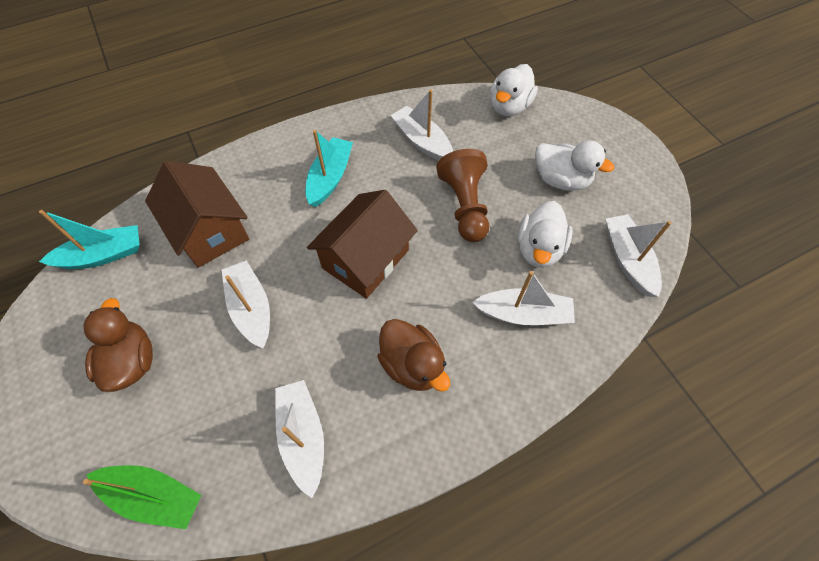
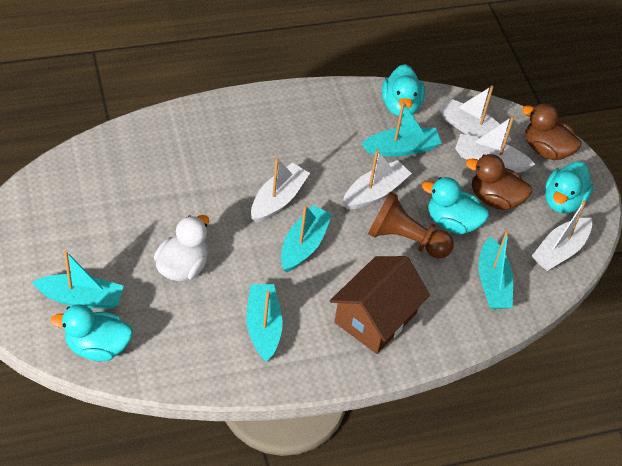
brown house: 2 -> 1
green boat: 1 -> 0
turquoise boat: 2 -> 5
turquoise duck: 0 -> 4
white duck: 3 -> 1

